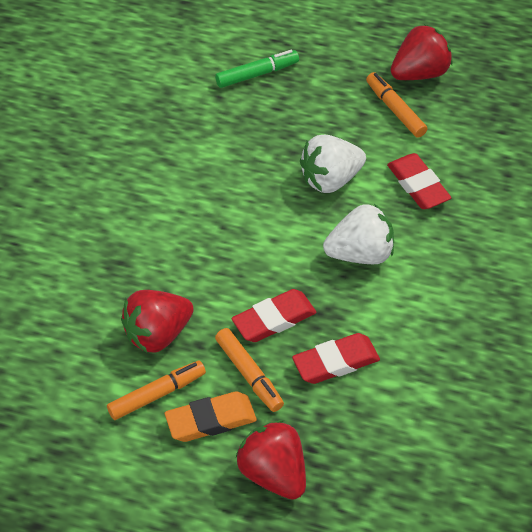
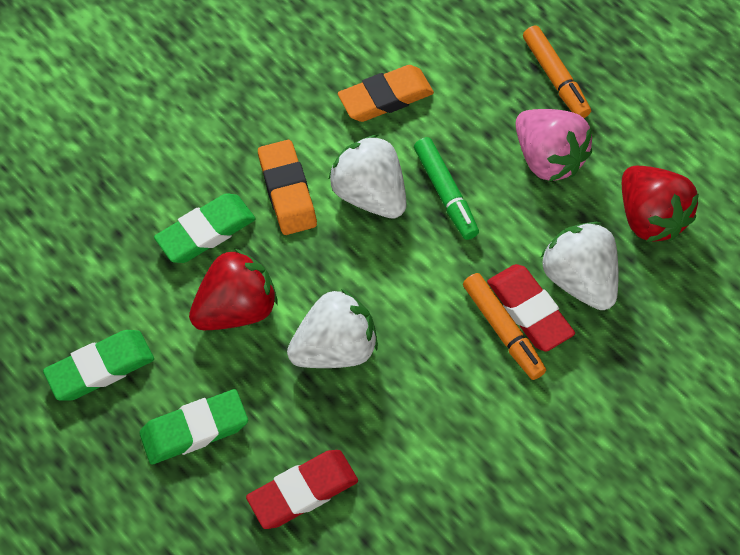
green eraser: 0 -> 3
orange eraser: 1 -> 2
orange marker: 3 -> 2
pink strawberry: 0 -> 1
red eraser: 3 -> 2
red strawberry: 3 -> 2
white strawberry: 2 -> 3

